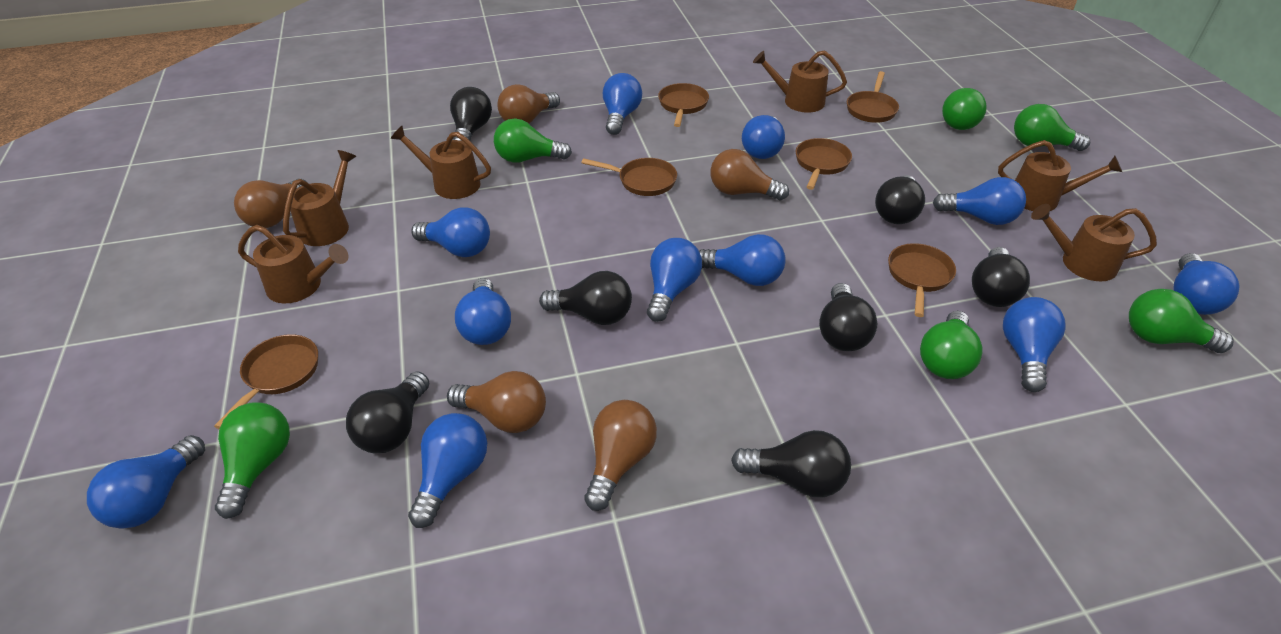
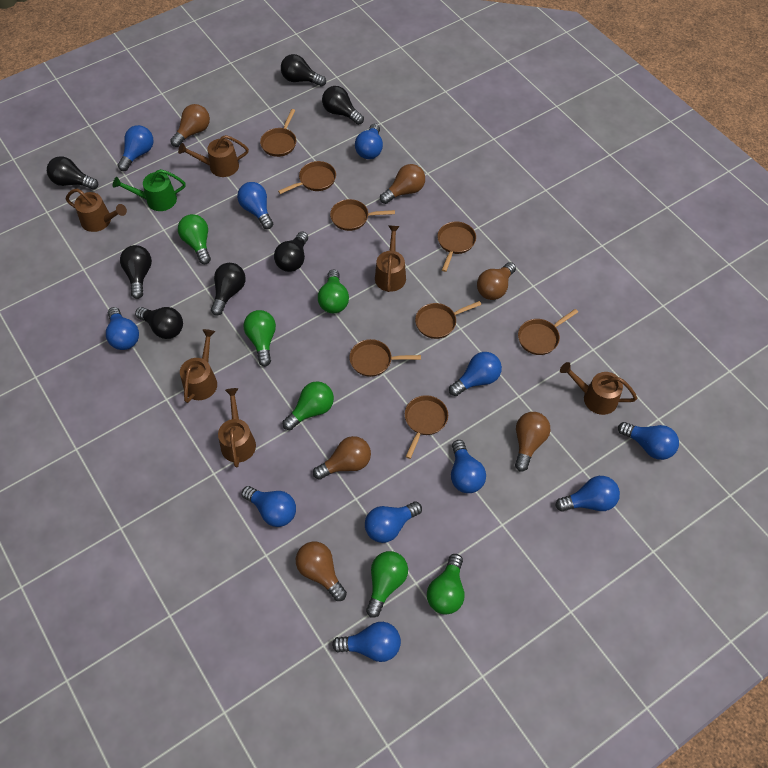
brown light bulb: 5 -> 6
brown pan: 6 -> 8
green watering can: 0 -> 1

